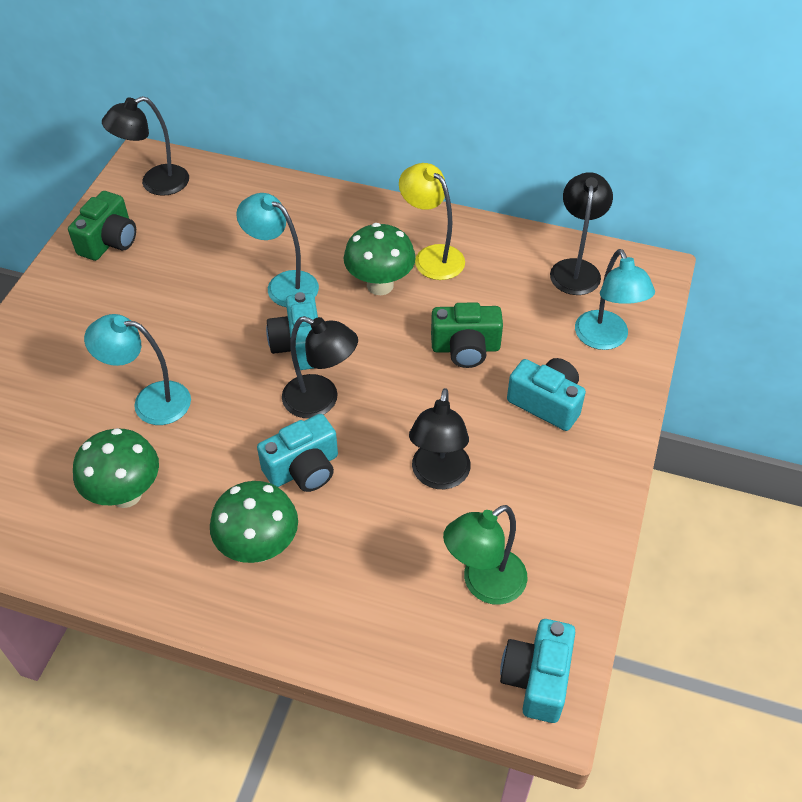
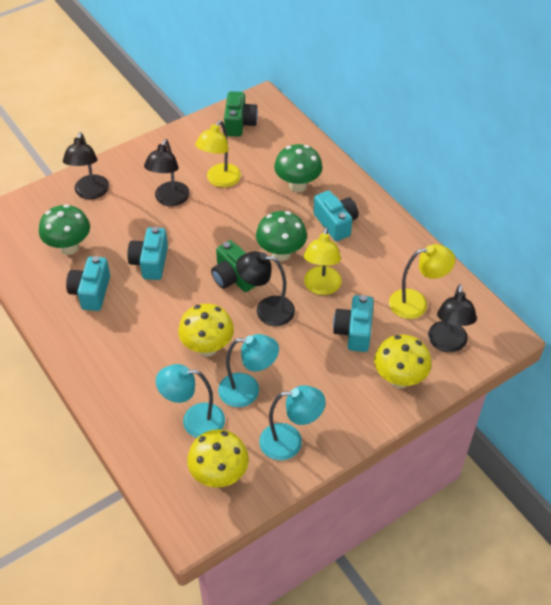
green lamp: 1 -> 0
yellow lamp: 1 -> 3
yellow mushroom: 0 -> 3

